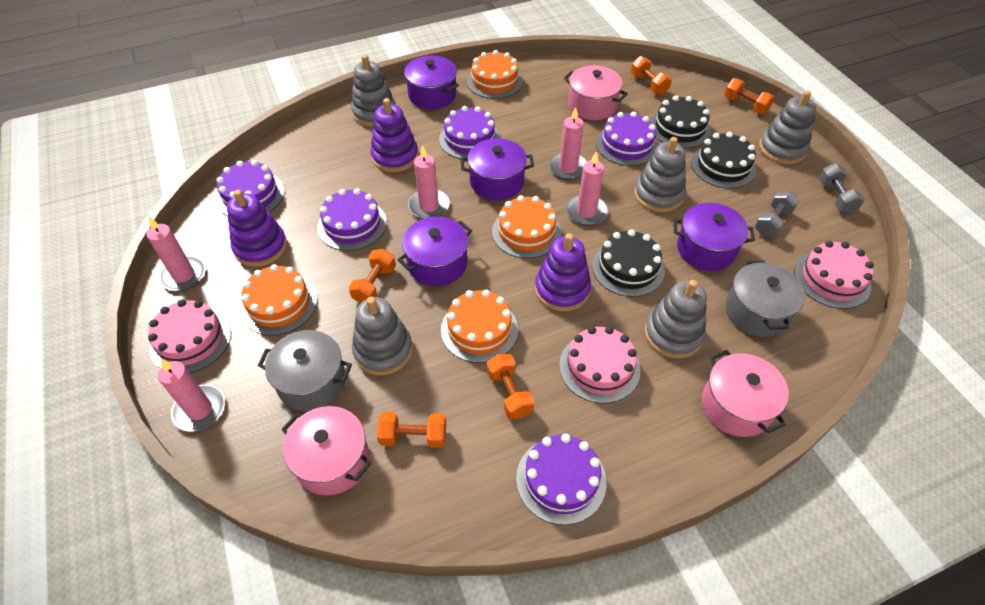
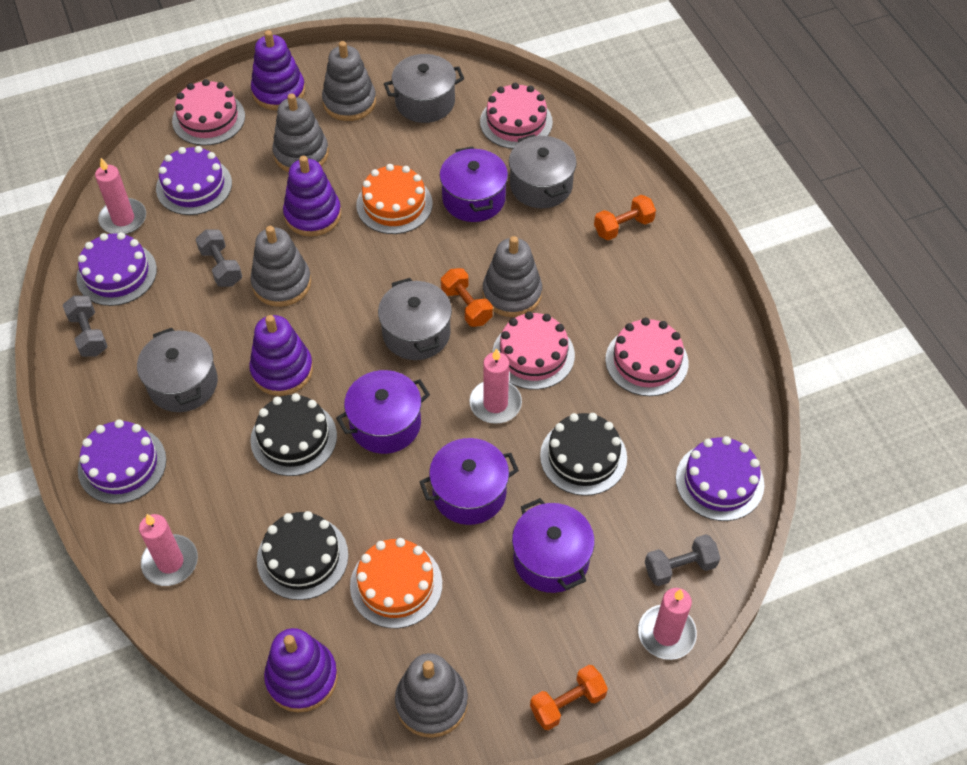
grey dumbbell: 2 -> 3
grey pot: 2 -> 4
orange cake: 4 -> 2
orange dumbbell: 5 -> 3
pink cake: 3 -> 4
pink candle: 5 -> 4
pink pot: 3 -> 0
purple cake: 5 -> 4
purple stacking toy: 3 -> 4

